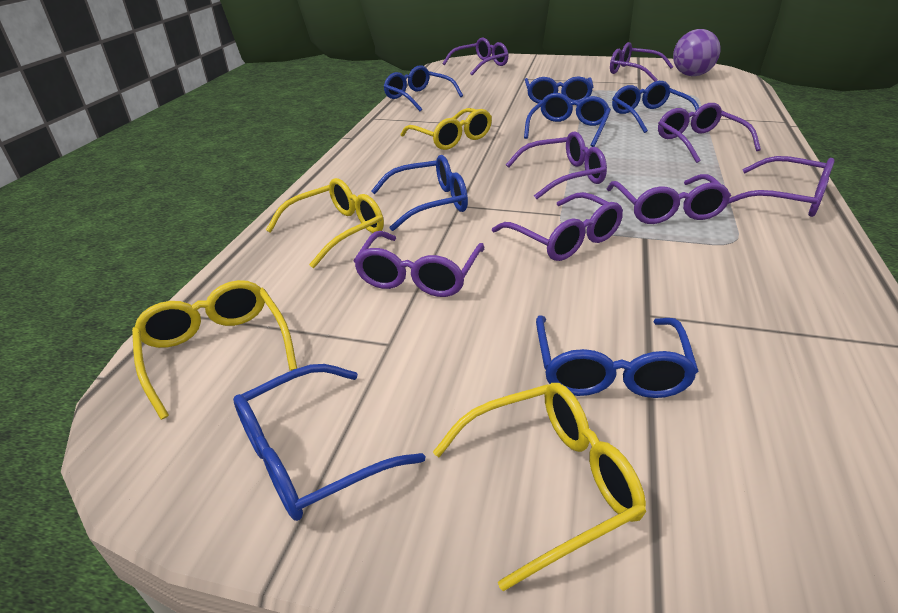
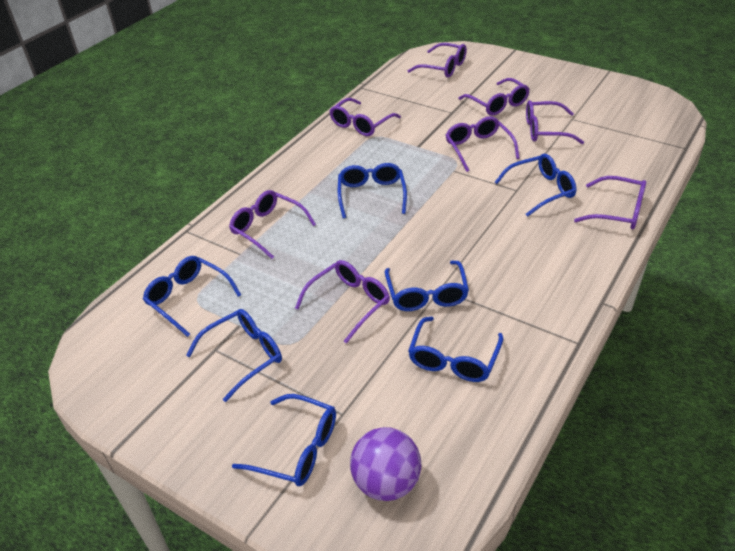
yellow glasses: 4 -> 0

